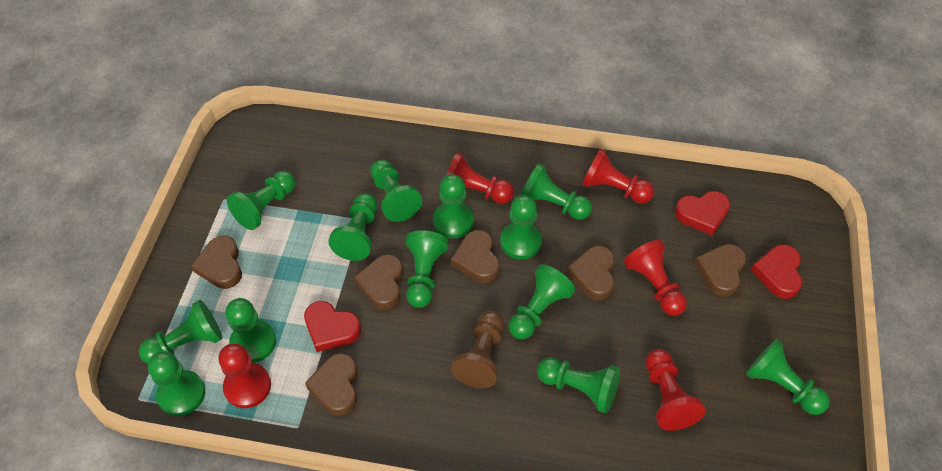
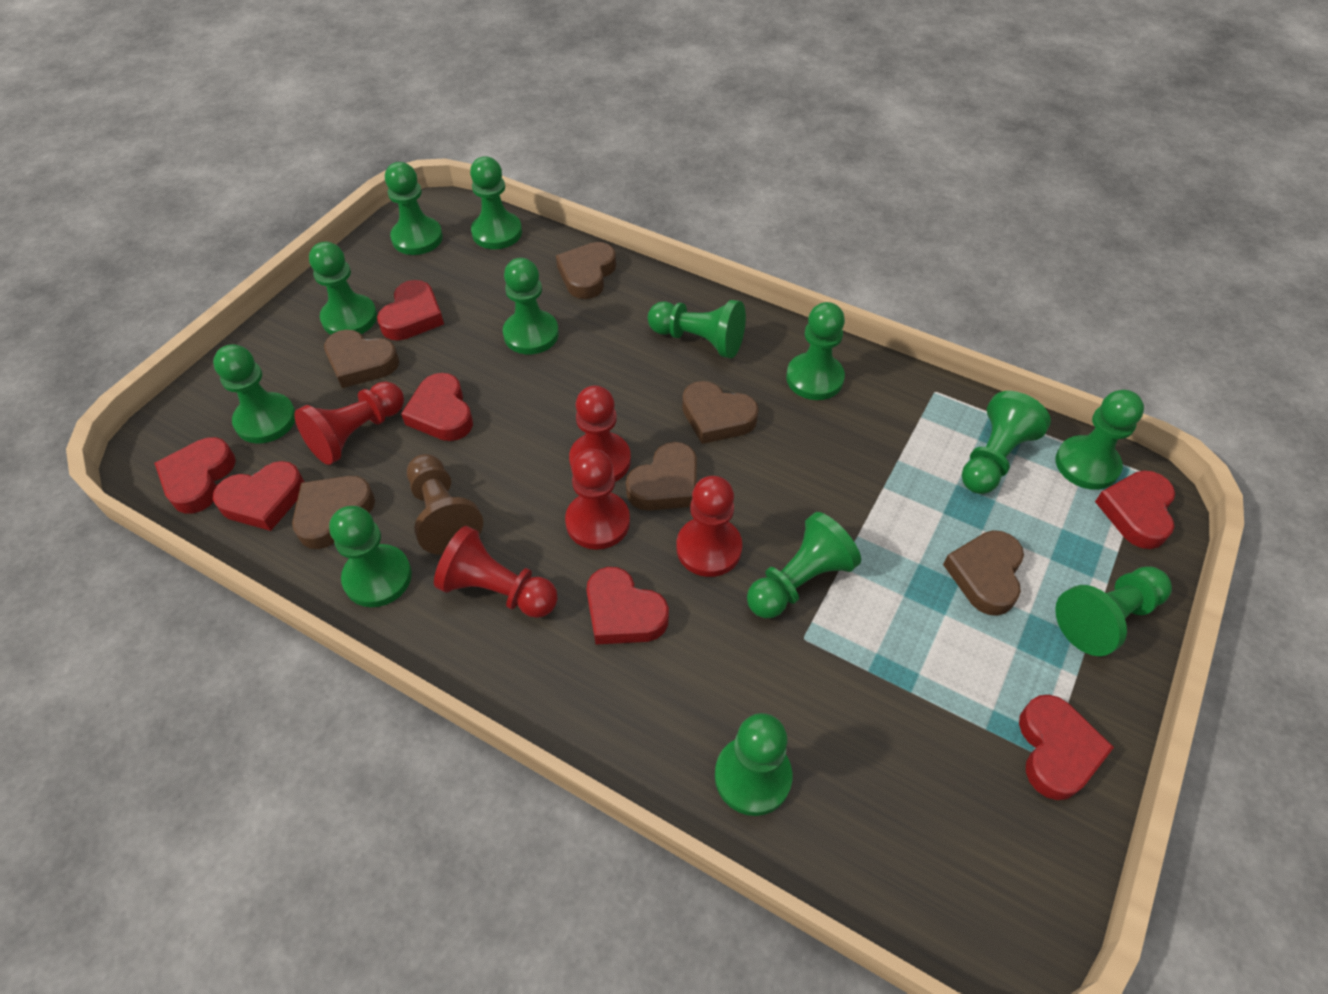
red heart: 3 -> 7

